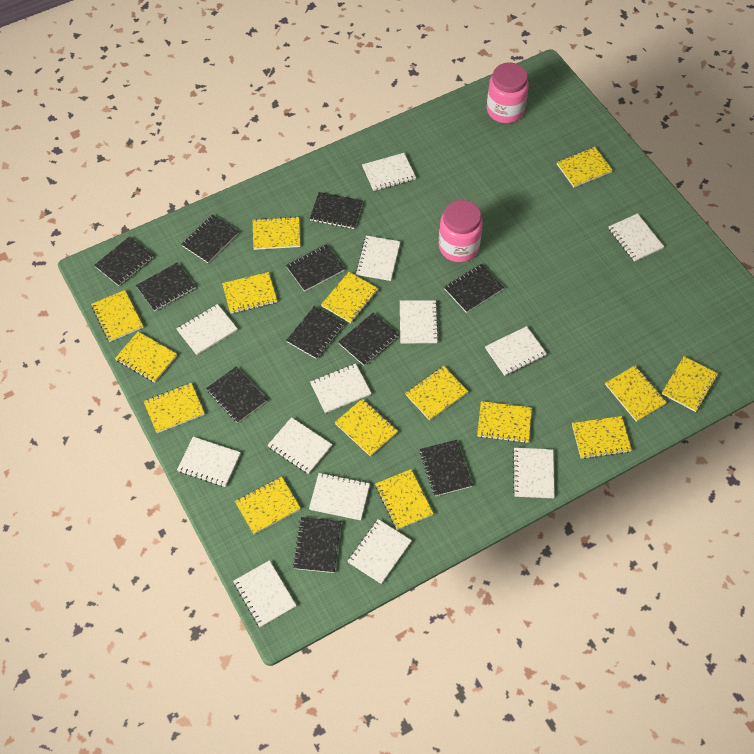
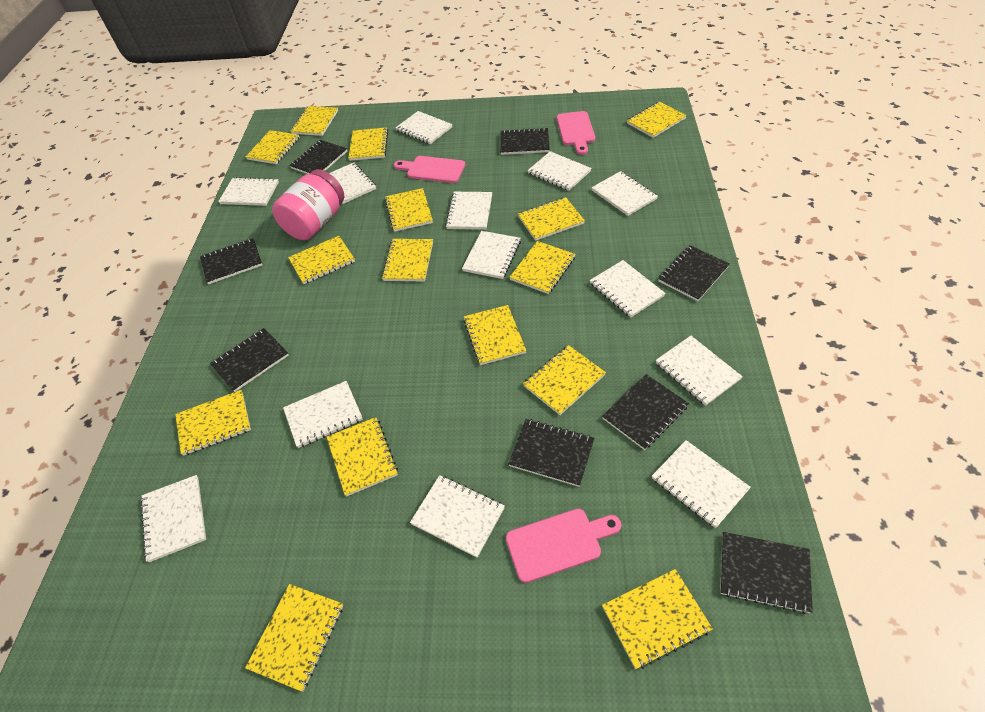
black notebook: 11 -> 8
pink cutting board: 0 -> 3
pink jar: 2 -> 1

